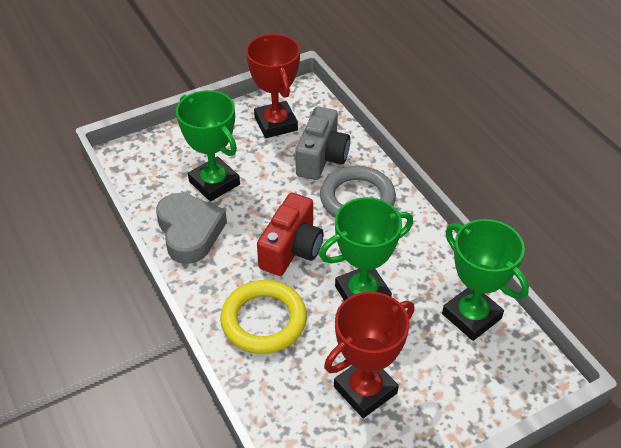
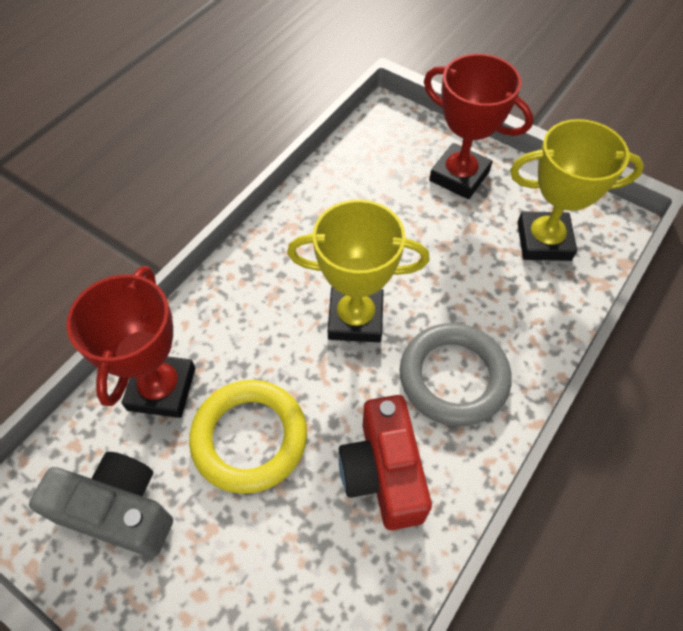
green trophy: 3 -> 0
grey heart: 1 -> 0
yellow trophy: 0 -> 2

